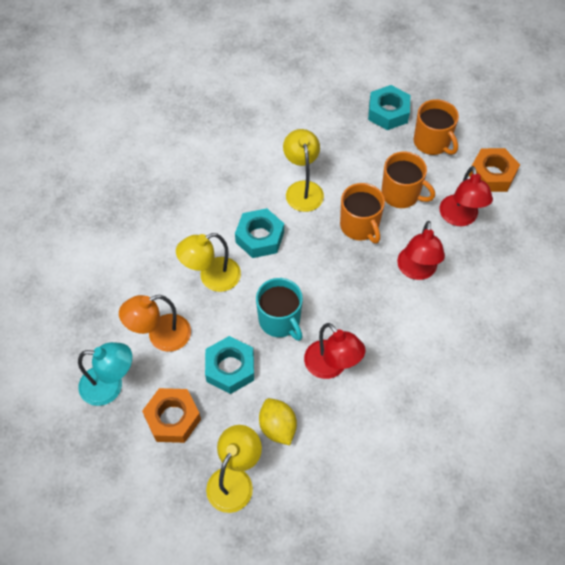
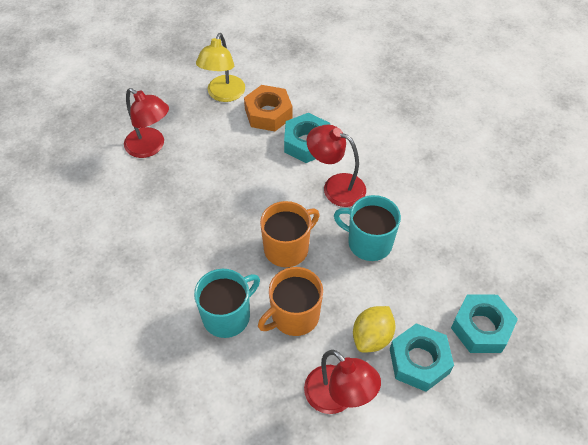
orange lamp: 1 -> 0
orange mug: 3 -> 2
orange nut: 2 -> 1
turquoise lamp: 1 -> 0
turquoise mug: 1 -> 2
yellow lamp: 3 -> 1

